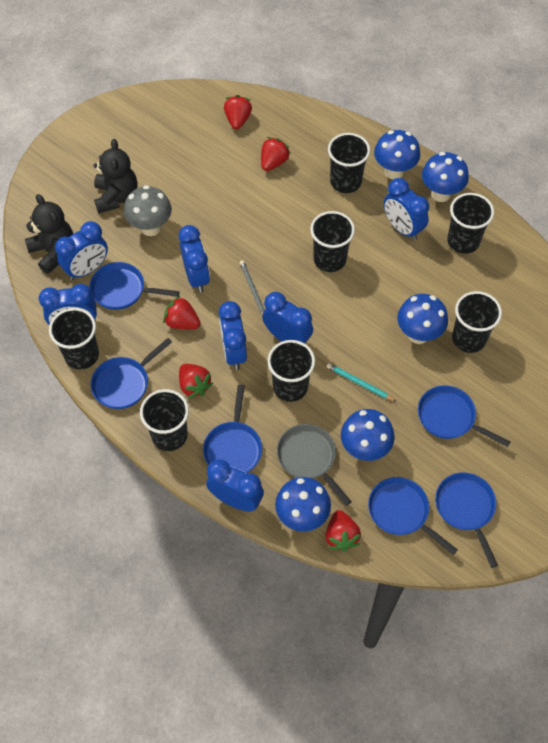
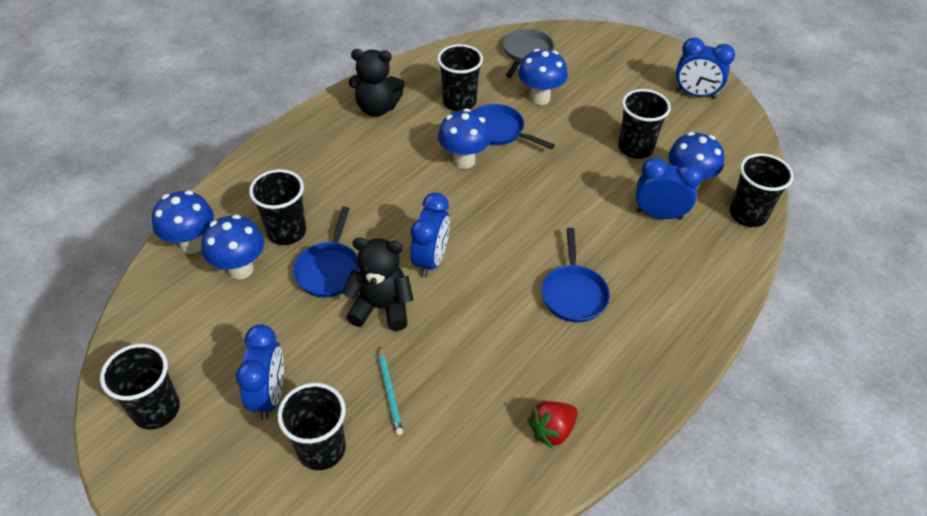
black cup: 7 -> 6
blue clock: 7 -> 4
blue pan: 6 -> 3
grey mushroom: 1 -> 0
grey pencil: 1 -> 0
red strawberry: 5 -> 1

